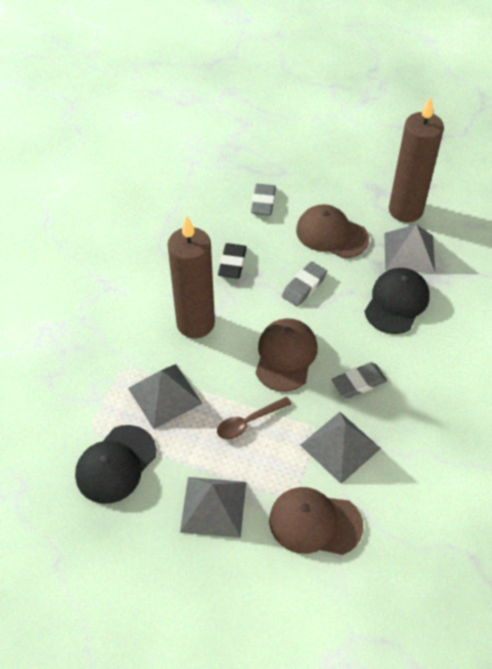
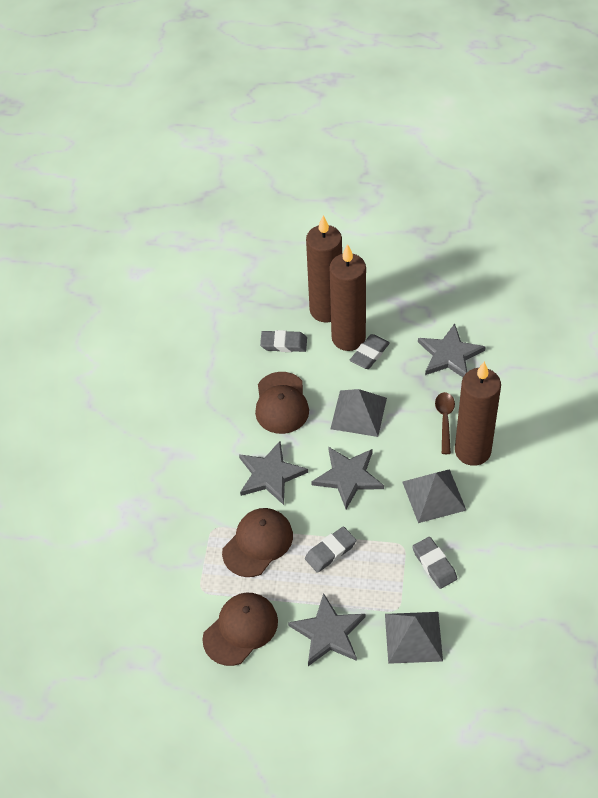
black cap: 2 -> 0
black eraser: 1 -> 0
brown candle: 2 -> 3
grey eraser: 3 -> 4
grey pyramid: 4 -> 3
grey star: 0 -> 4

